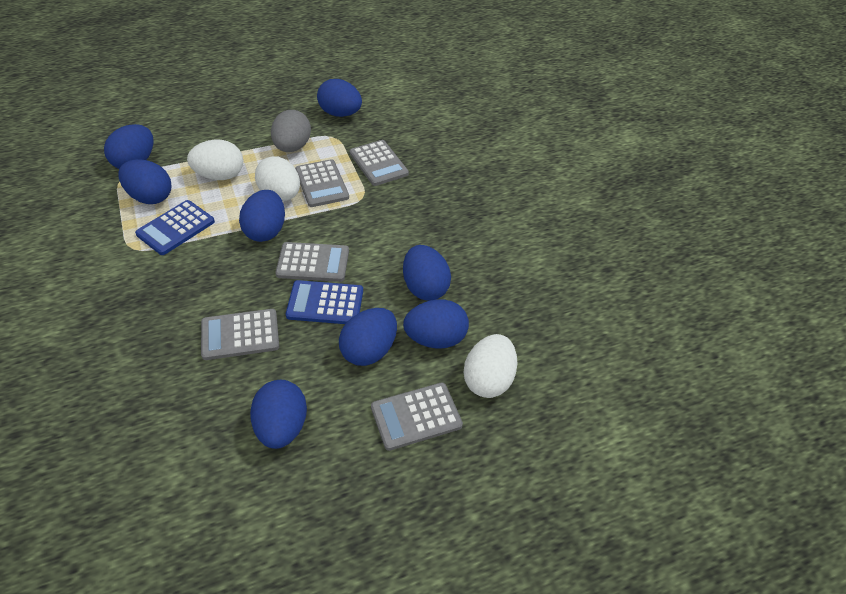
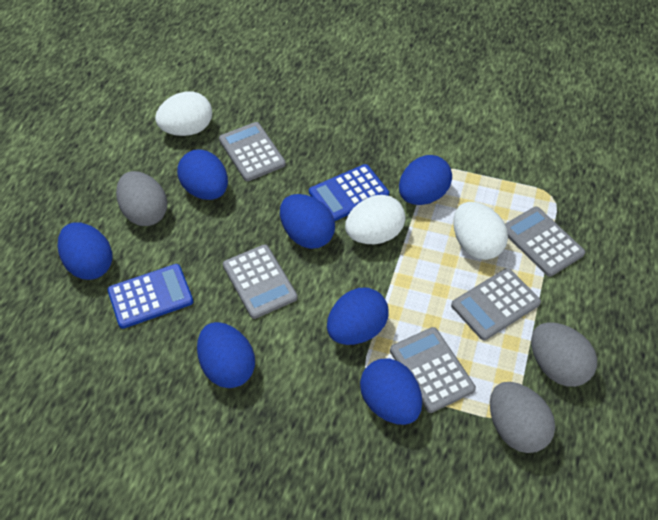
blue egg: 8 -> 7
grey egg: 1 -> 3

